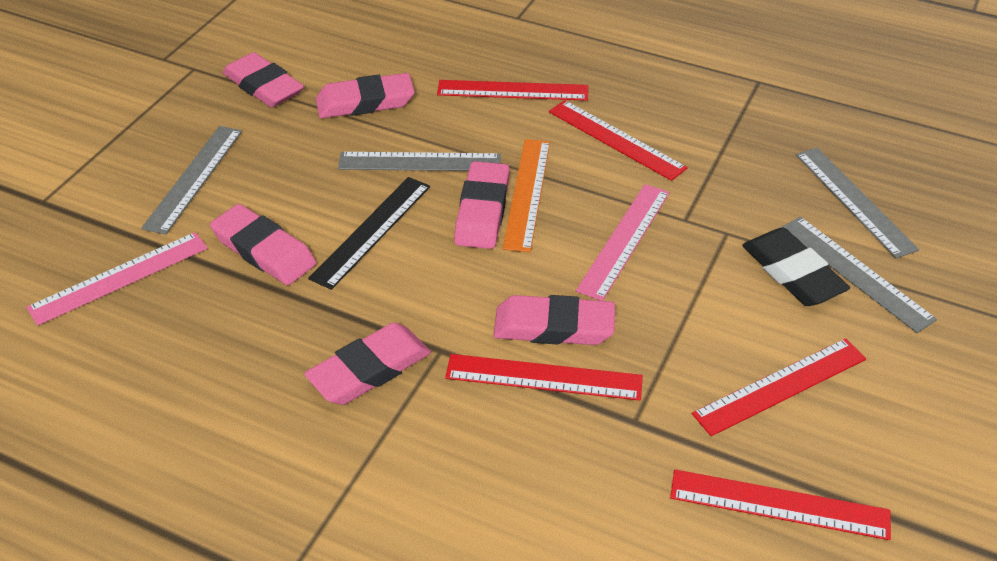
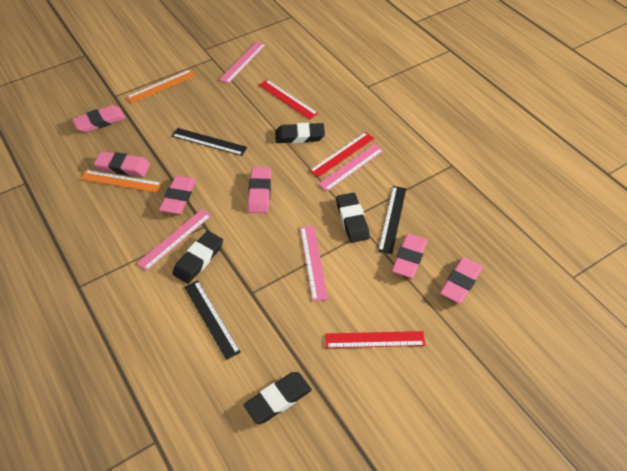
black eraser: 1 -> 4
black ruler: 1 -> 3
grey ruler: 4 -> 0
orange ruler: 1 -> 2
pink ruler: 2 -> 4
red ruler: 5 -> 3

